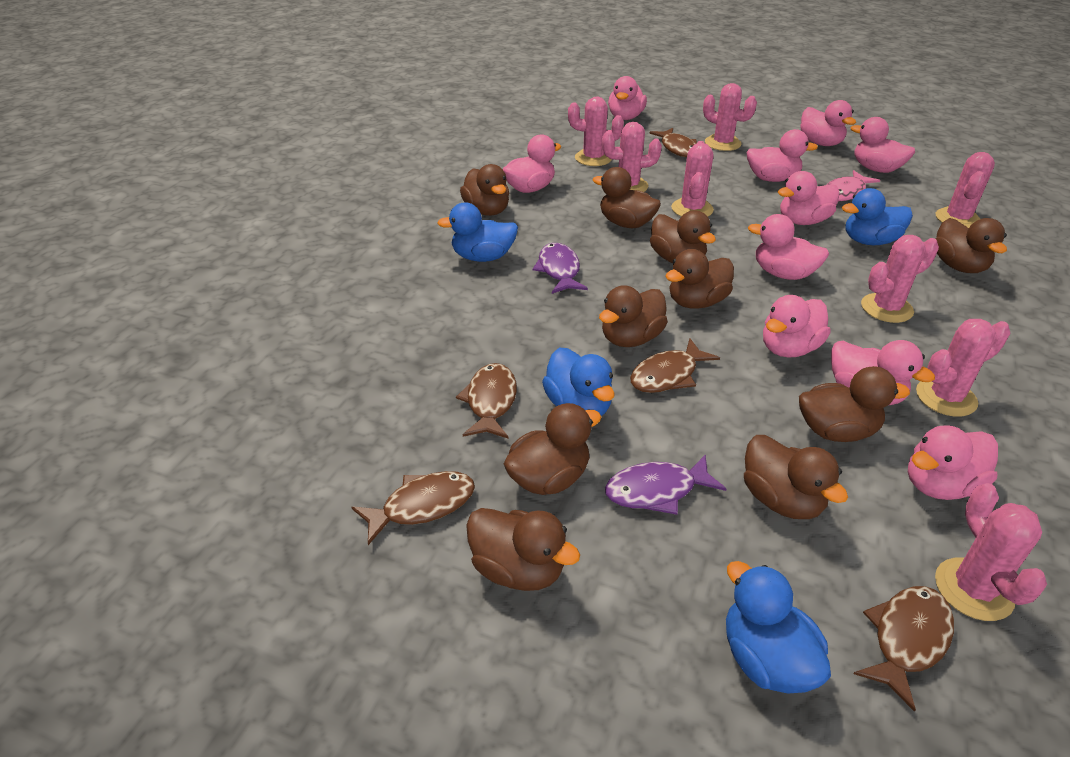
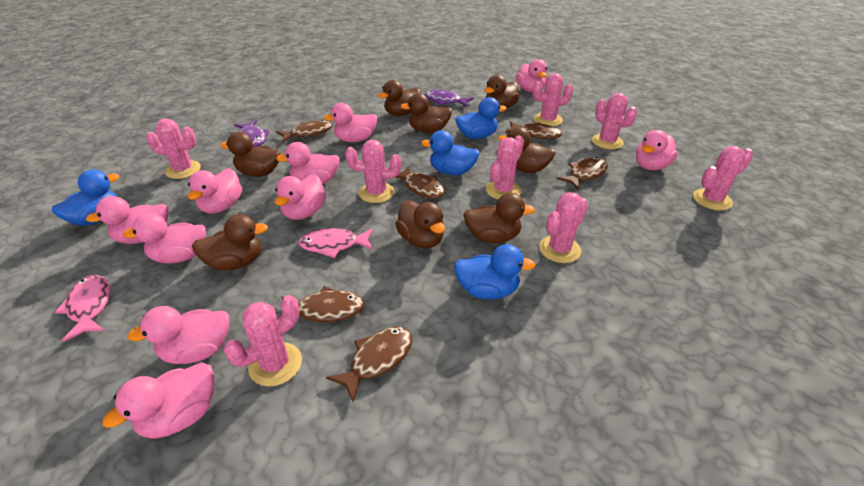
brown duck: 10 -> 8
brown fish: 5 -> 6
pink fish: 1 -> 2

